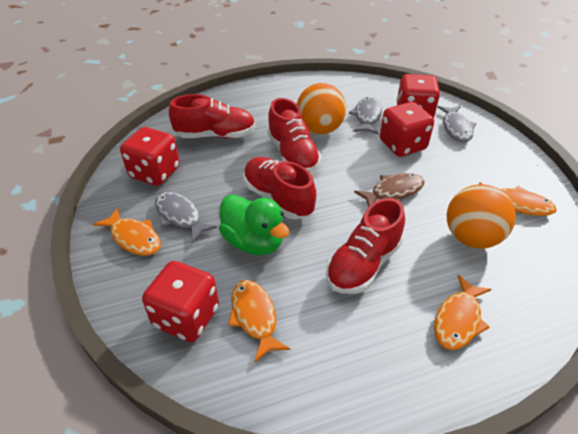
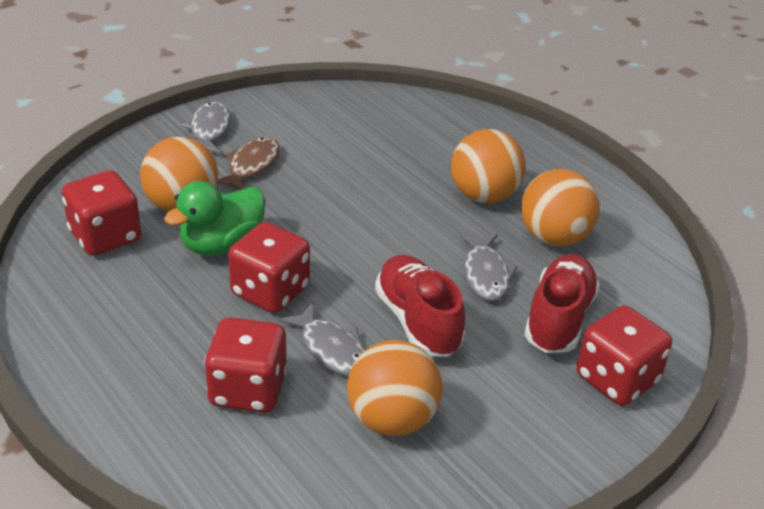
orange ball: 2 -> 4
orange fish: 4 -> 0
red shoe: 4 -> 2

